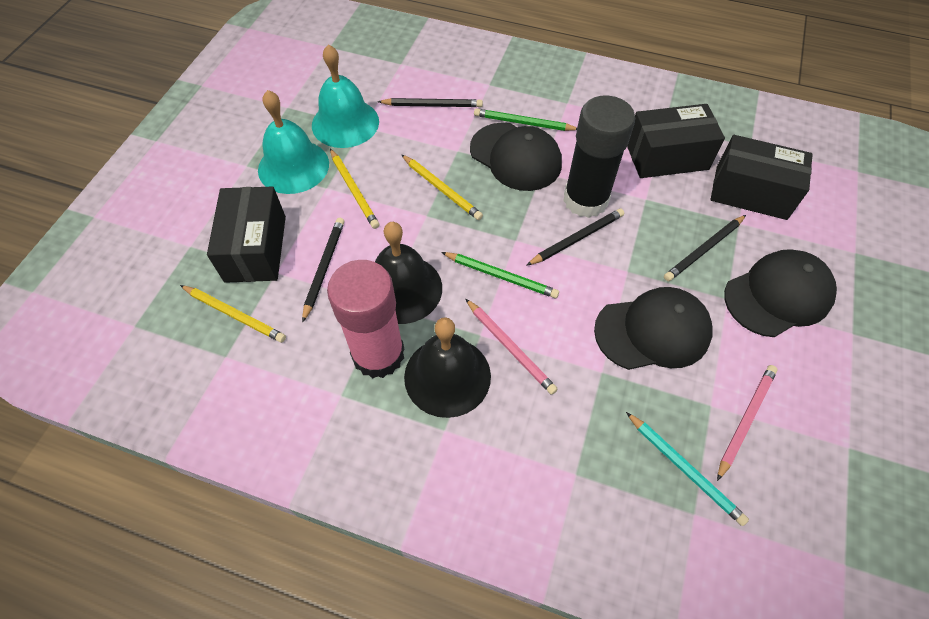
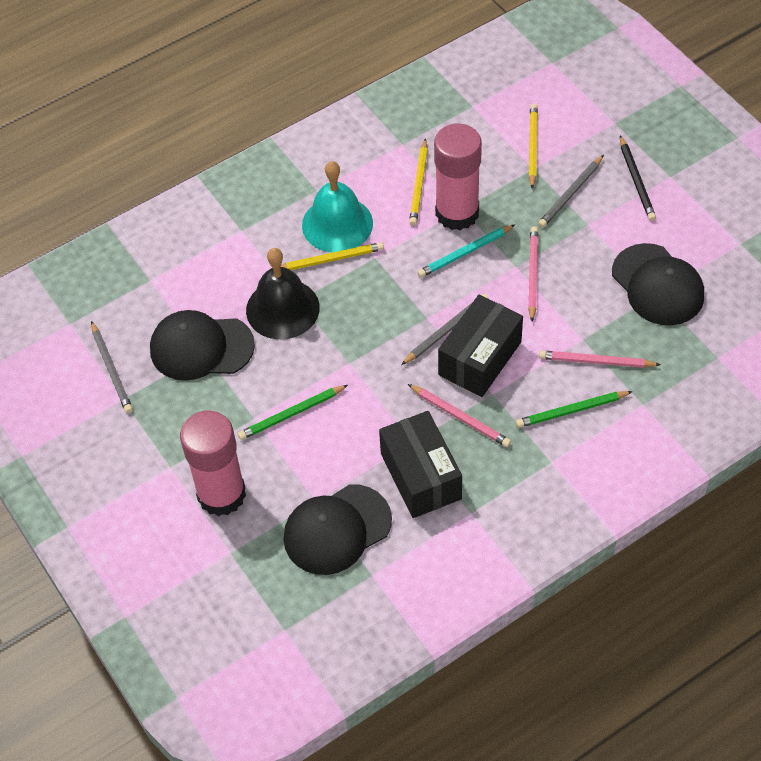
black bell: 2 -> 1
black box: 3 -> 2
black glue stick: 1 -> 0
black pencil: 4 -> 1
grey pencil: 0 -> 3
pink glue stick: 1 -> 2
pink pencil: 2 -> 3
turquoise bell: 2 -> 1

